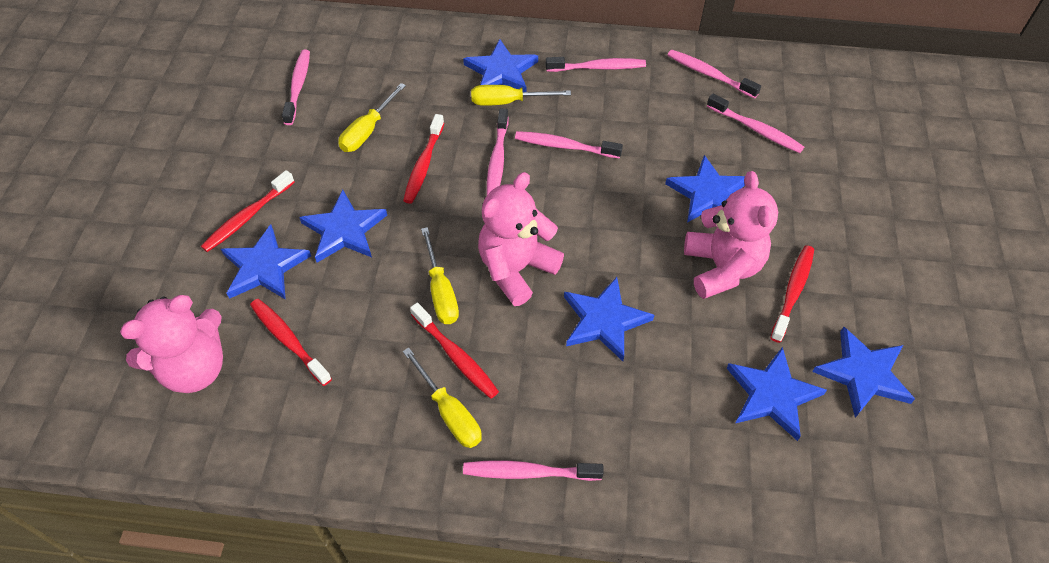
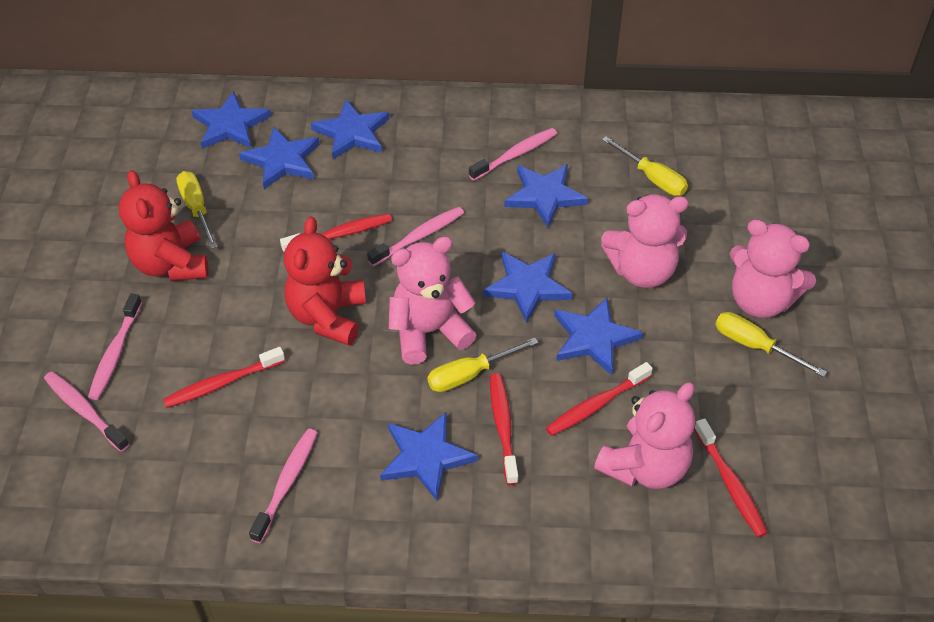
pink teddy bear: 3 -> 4
pink toothbrush: 7 -> 5
red teddy bear: 0 -> 2

